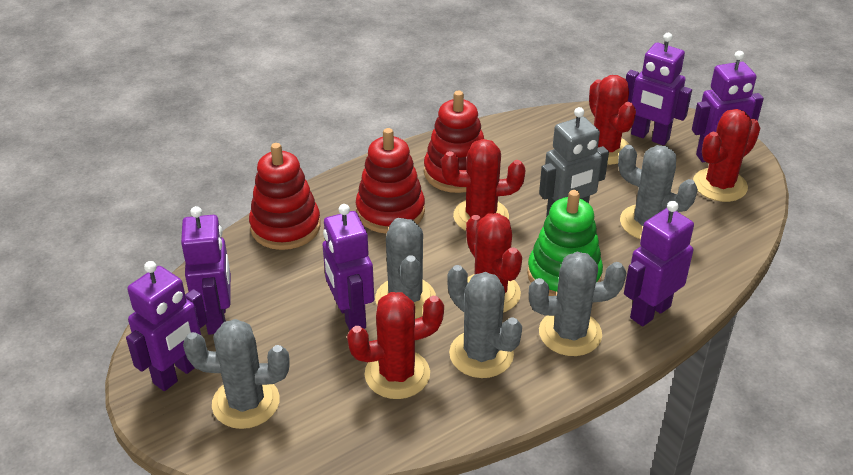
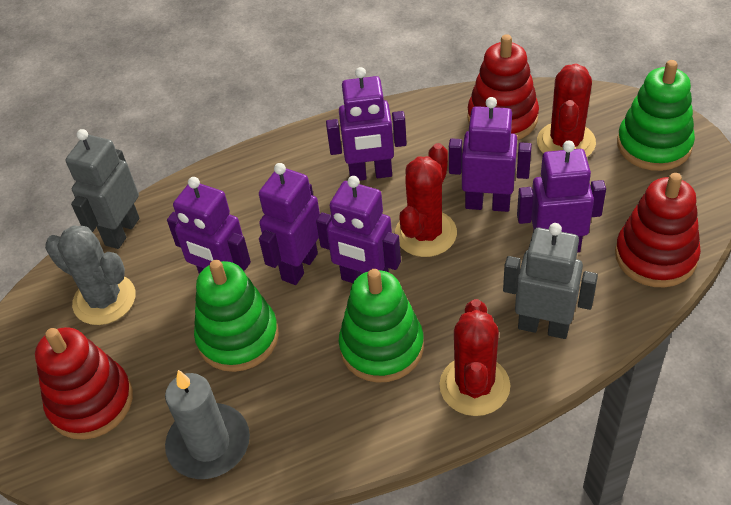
green stacking toy: 1 -> 3
grey cactus: 5 -> 1
grey candle: 0 -> 1
grey robot: 1 -> 2
red cactus: 5 -> 3

